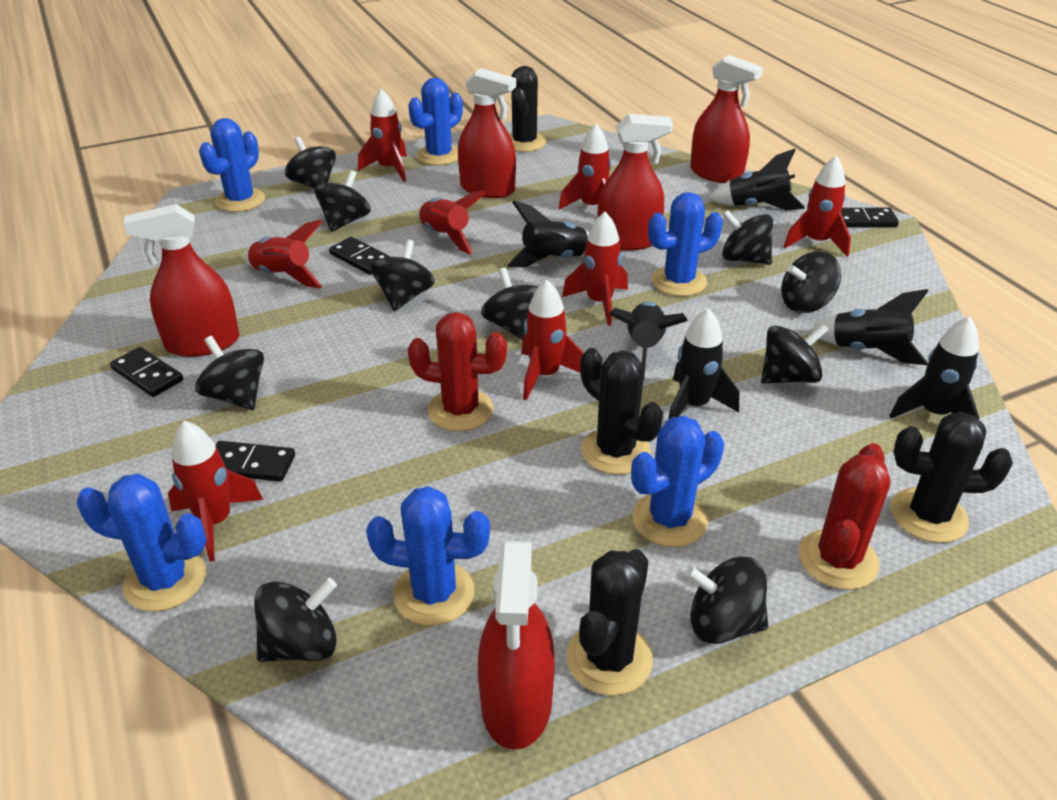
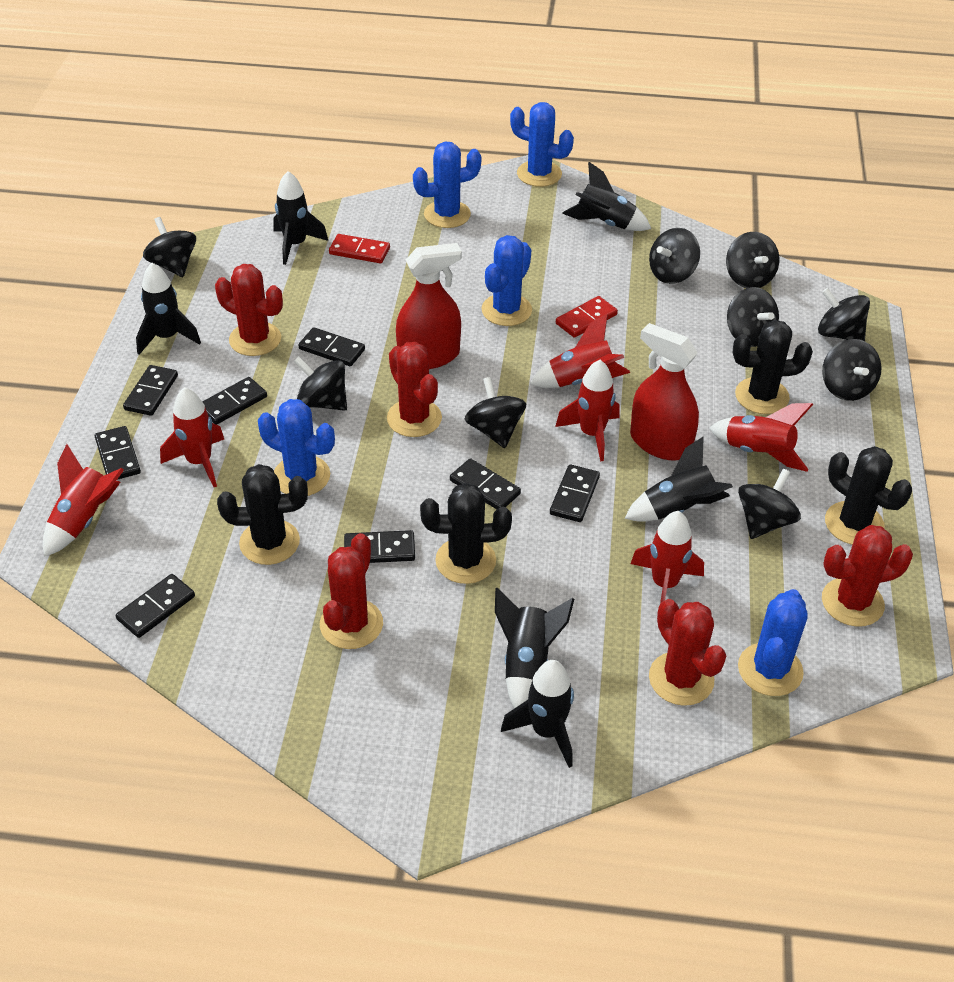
black domino: 4 -> 8
black spinning top: 10 -> 9
blue cactus: 6 -> 5
red cactus: 2 -> 5
red domino: 0 -> 2
red rocket: 8 -> 6
red spray bottle: 5 -> 2

